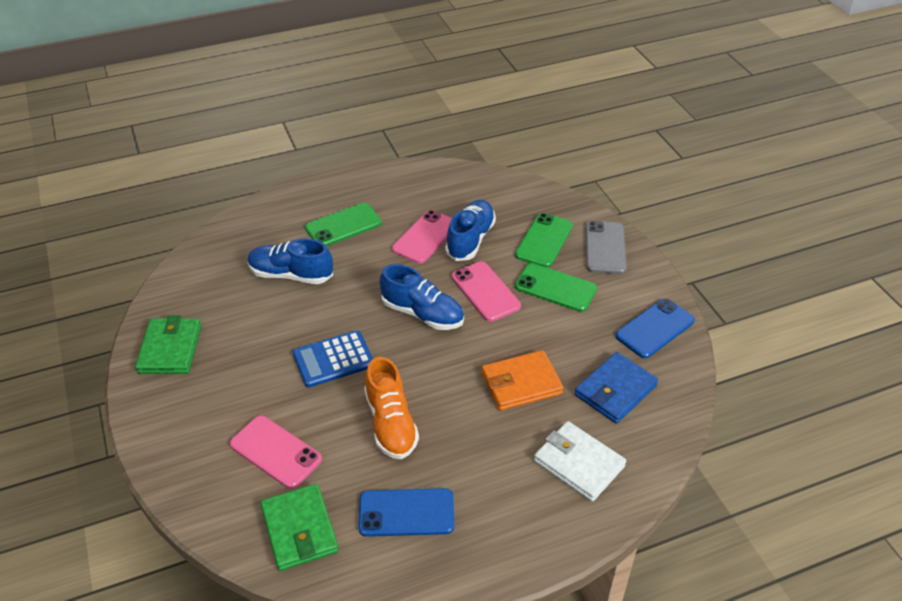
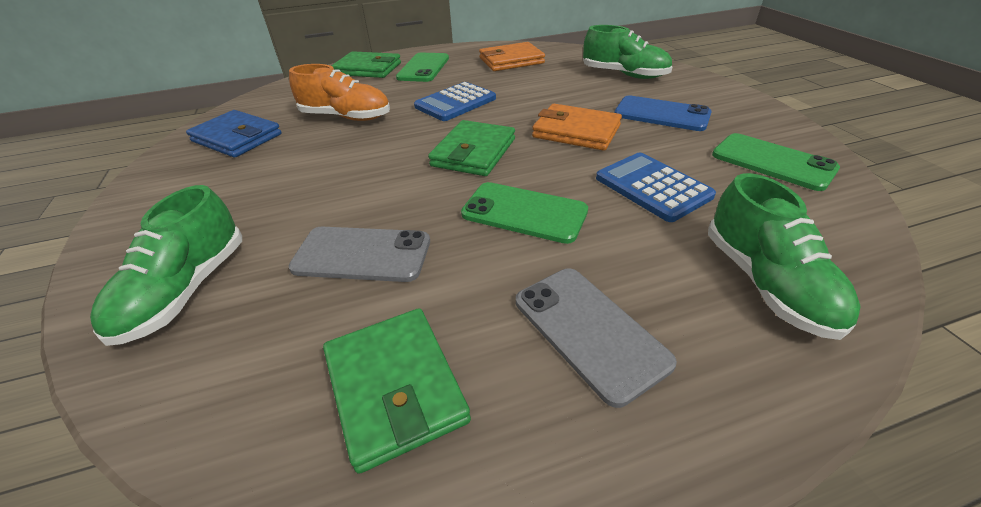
blue calculator: 1 -> 2
blue phone: 2 -> 1
blue shoe: 3 -> 0
green shoe: 0 -> 3
green wallet: 2 -> 3
grey phone: 1 -> 2
orange wallet: 1 -> 2
pink phone: 3 -> 0
white wallet: 1 -> 0

